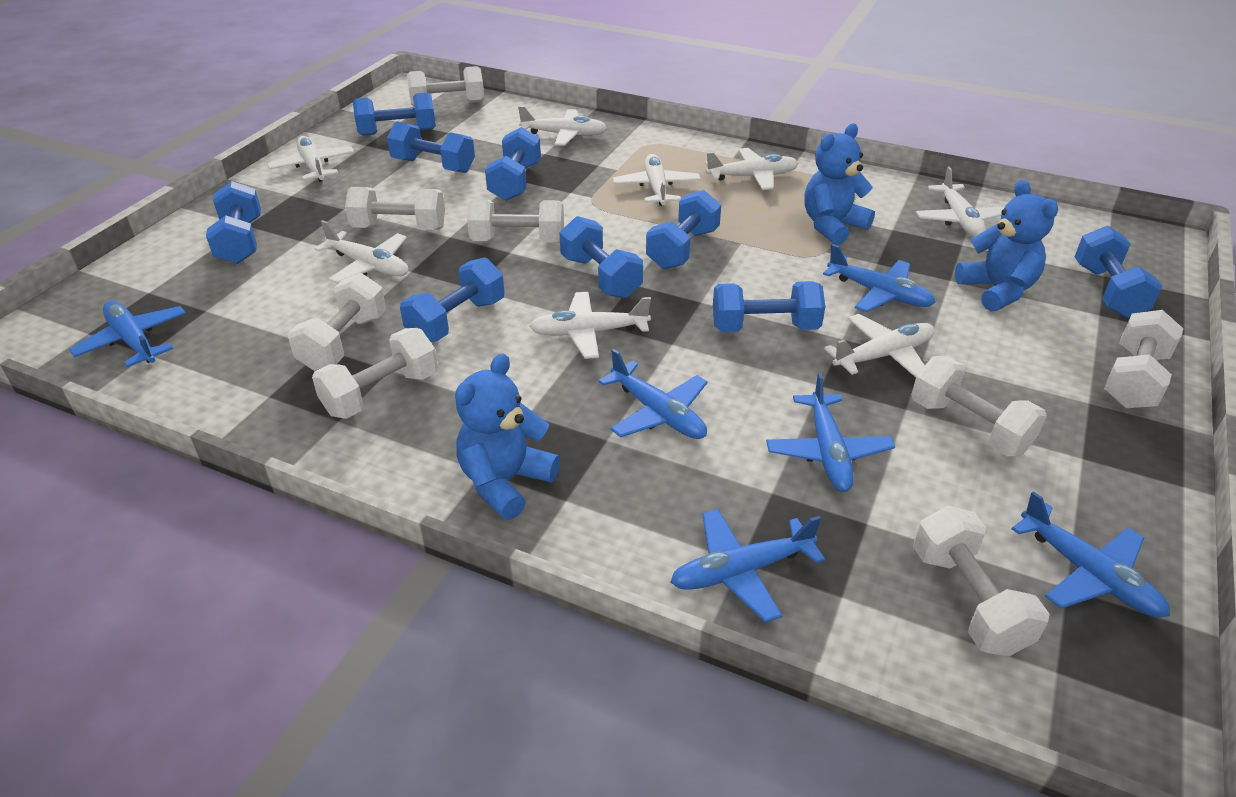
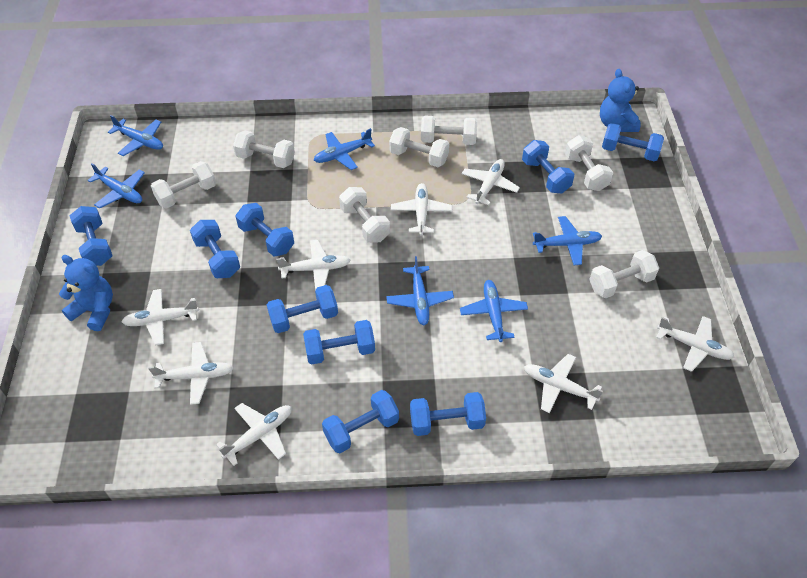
blue teddy bear: 3 -> 2
white dumbbell: 8 -> 7

